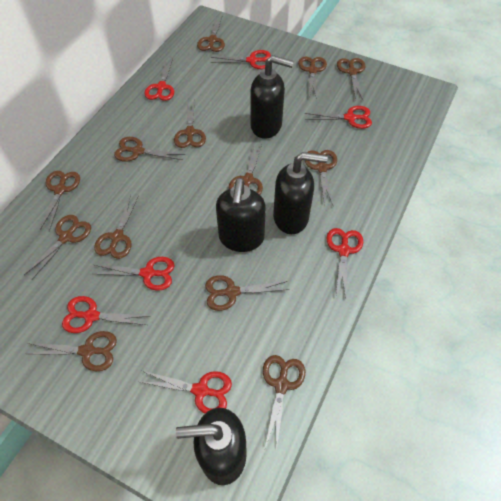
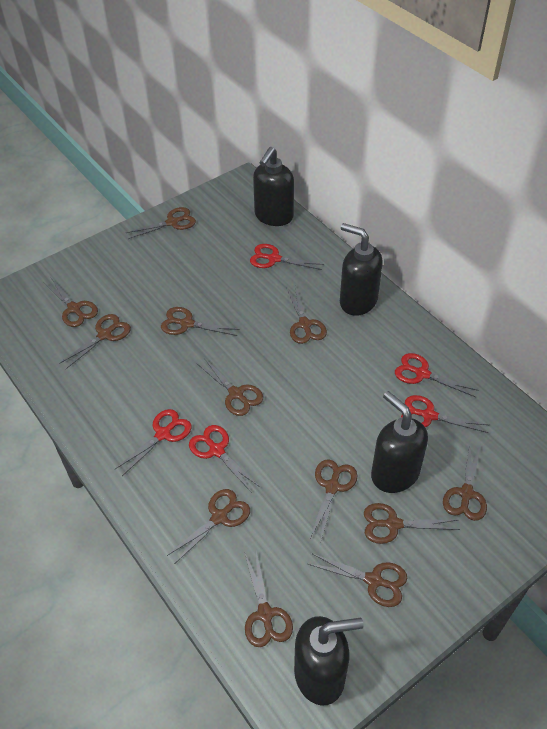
brown scissors: 13 -> 12
red scissors: 7 -> 5

